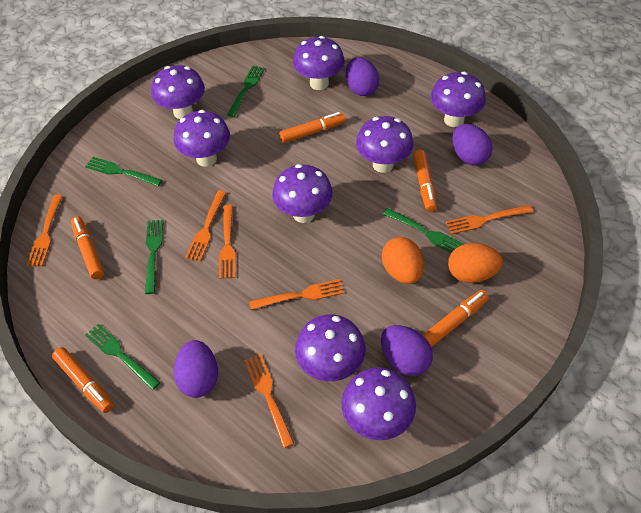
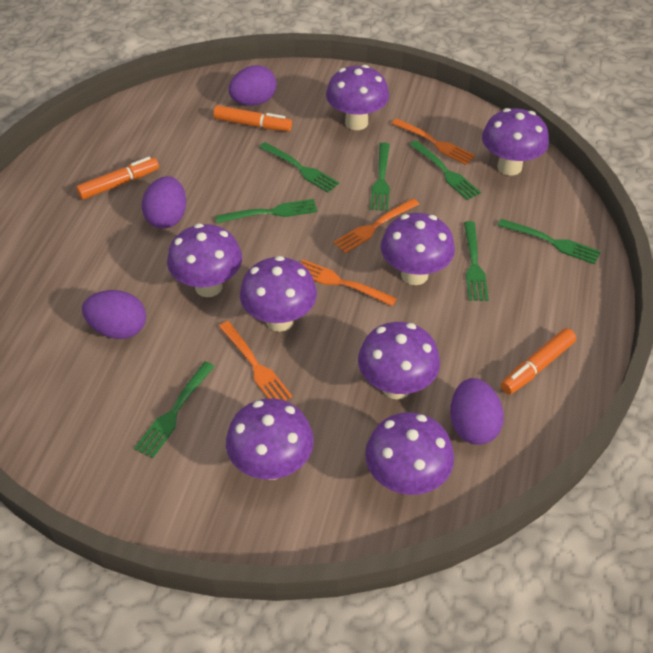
green fork: 5 -> 7
orange egg: 2 -> 0
orange fork: 6 -> 4
orange marker: 5 -> 3

